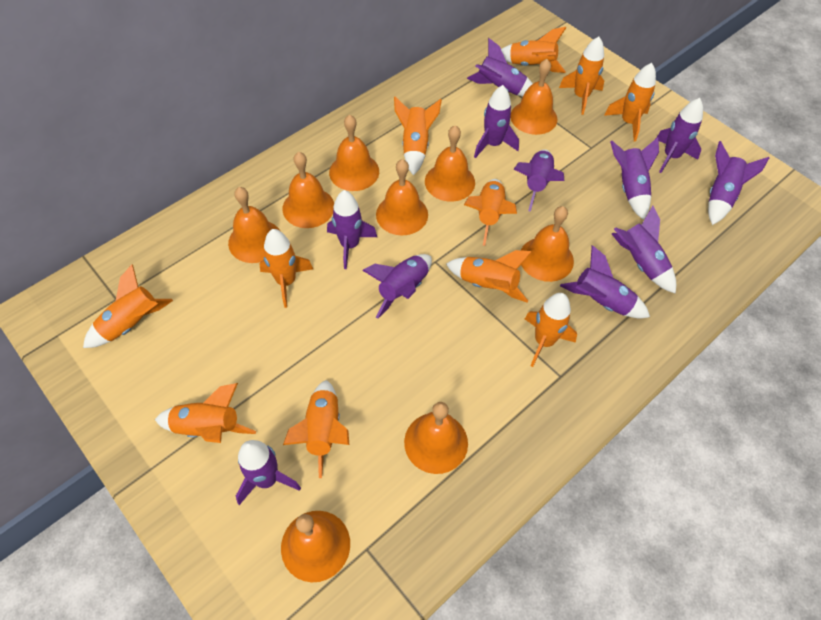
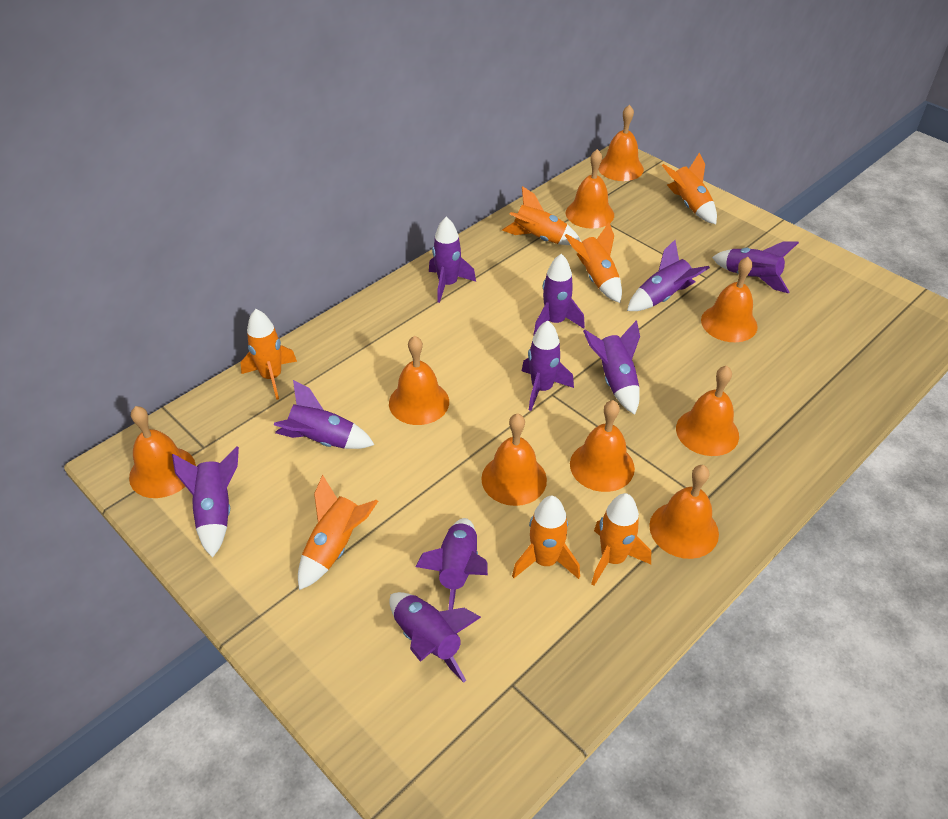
orange rocket: 11 -> 7
purple rocket: 11 -> 10

